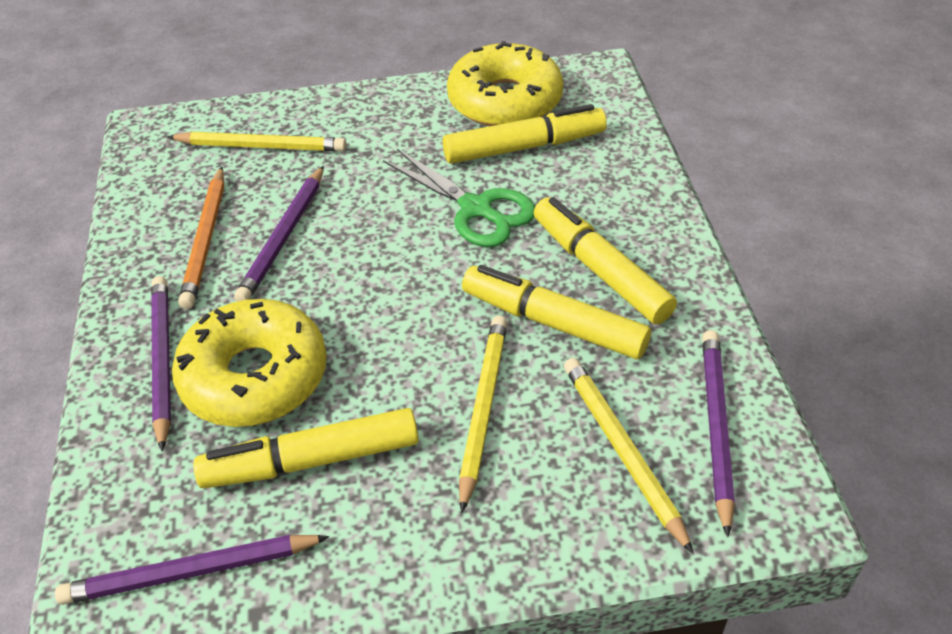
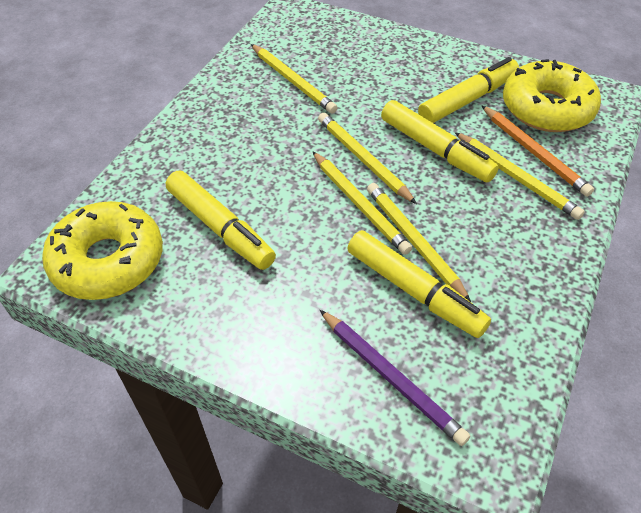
green scissors: 1 -> 0
purple pencil: 4 -> 1
yellow pencil: 3 -> 5

